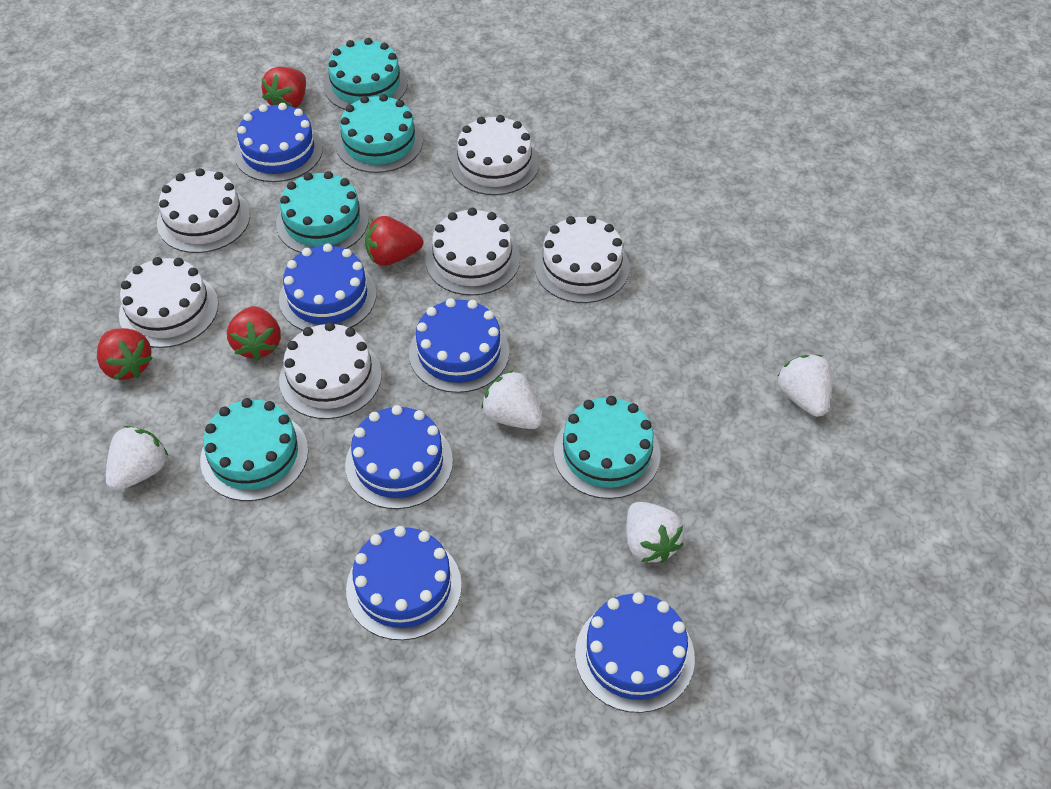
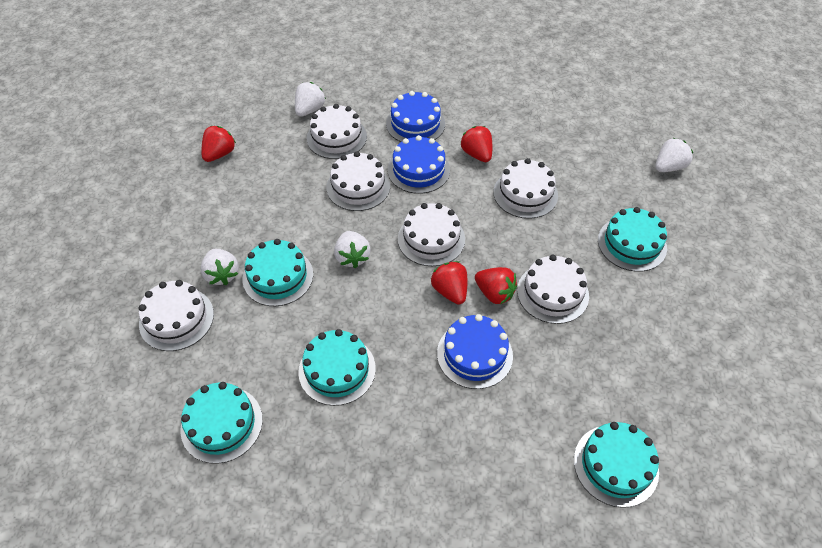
blue cake: 6 -> 3

